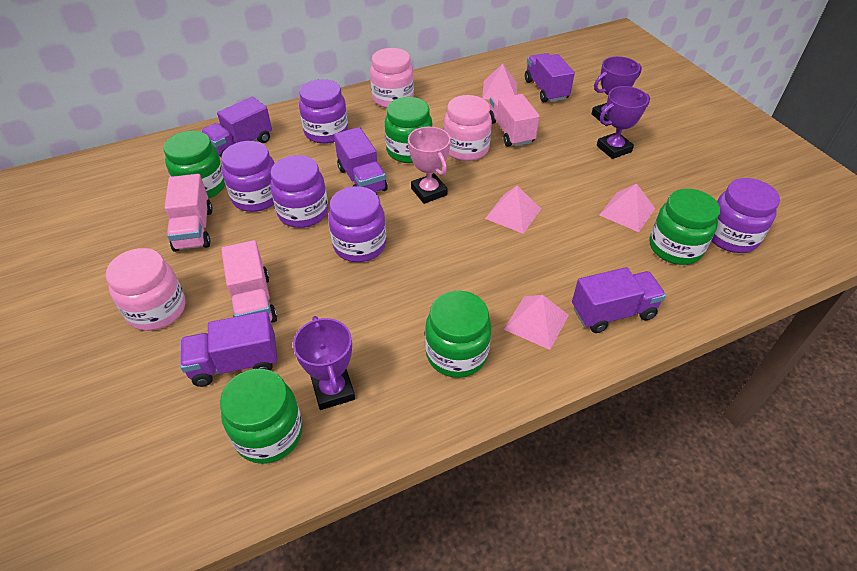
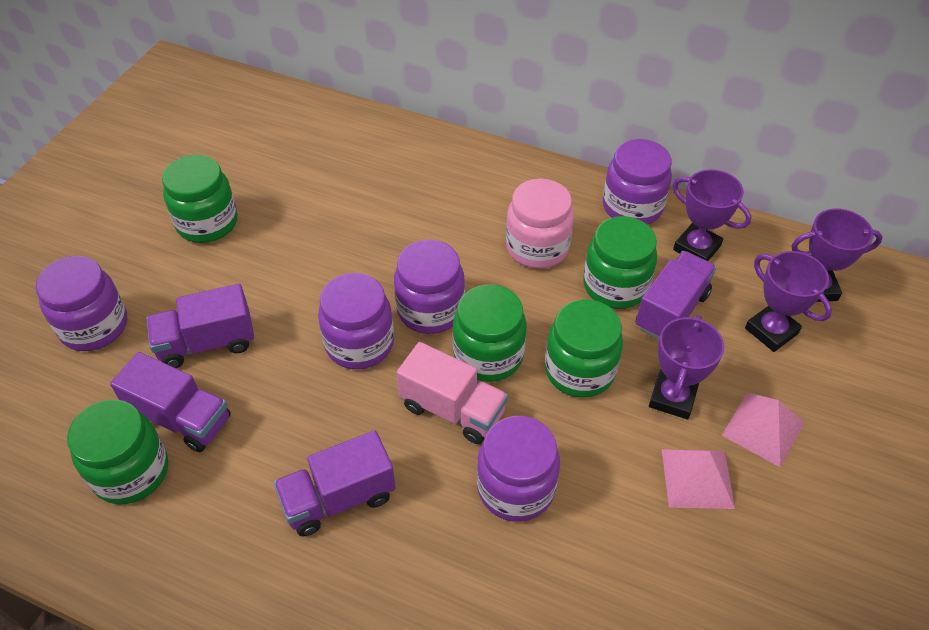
pink jar: 3 -> 1
pink pyramid: 4 -> 2
pink trophy: 1 -> 0
pink truck: 3 -> 1
purple trophy: 3 -> 4
purple truck: 5 -> 4

